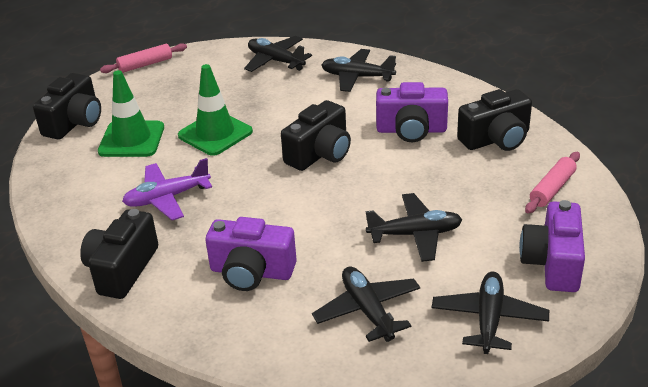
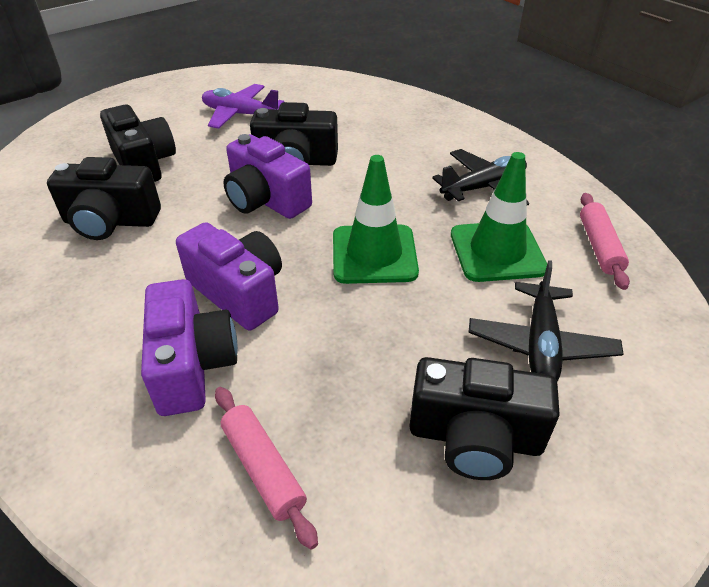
black plane: 5 -> 2

